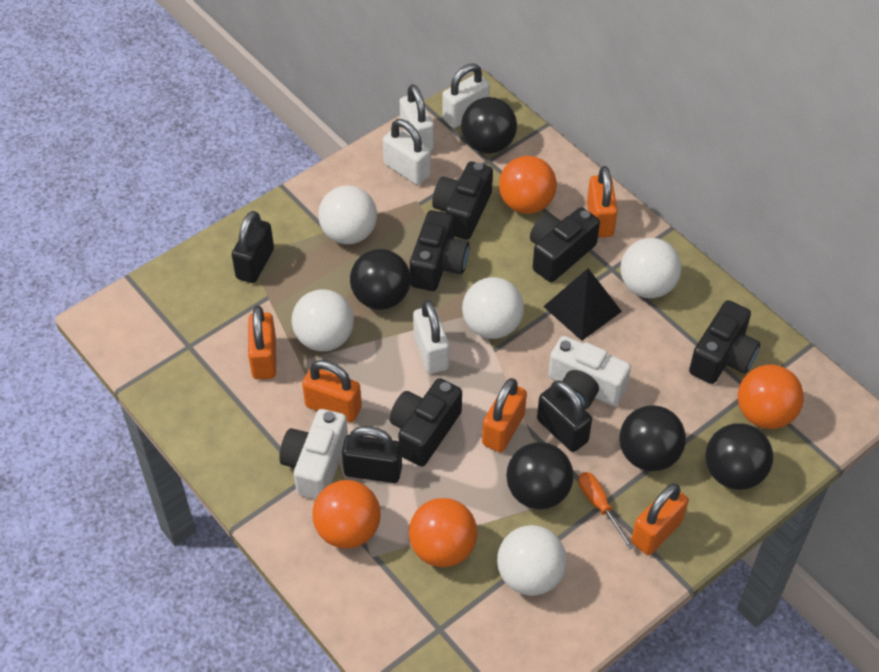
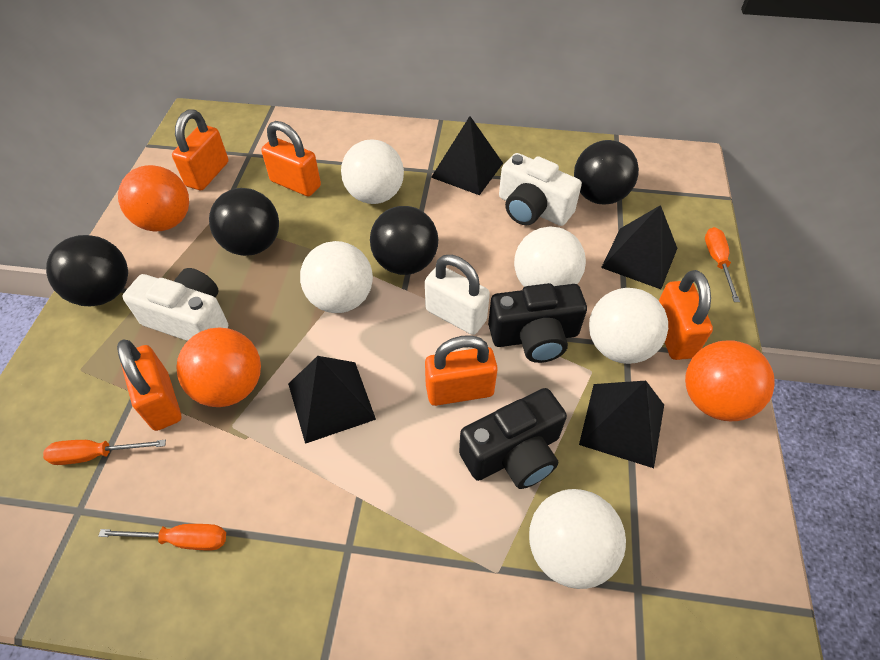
black ball: 5 -> 4
black camera: 5 -> 2
black padlock: 3 -> 0
black pyramid: 1 -> 4
orange ball: 4 -> 3
orange screwdriver: 1 -> 3
white padlock: 4 -> 1

